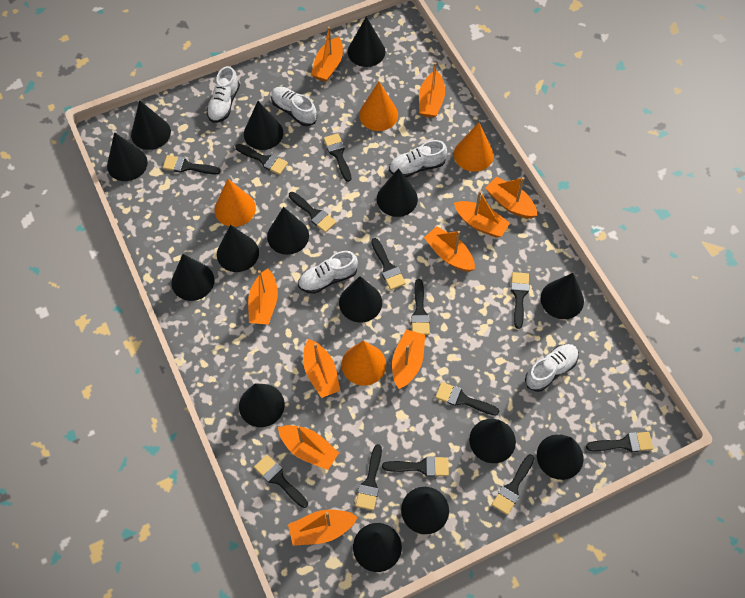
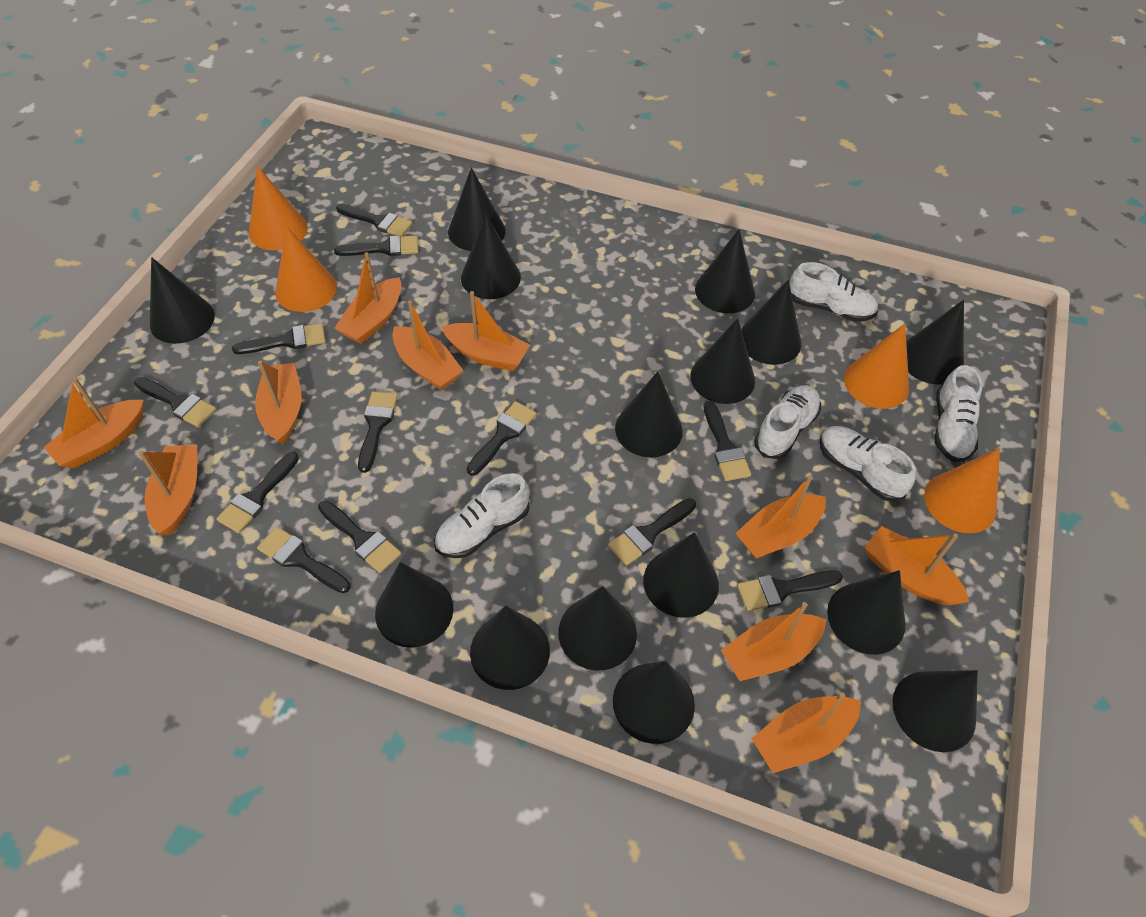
black brush: 13 -> 12

